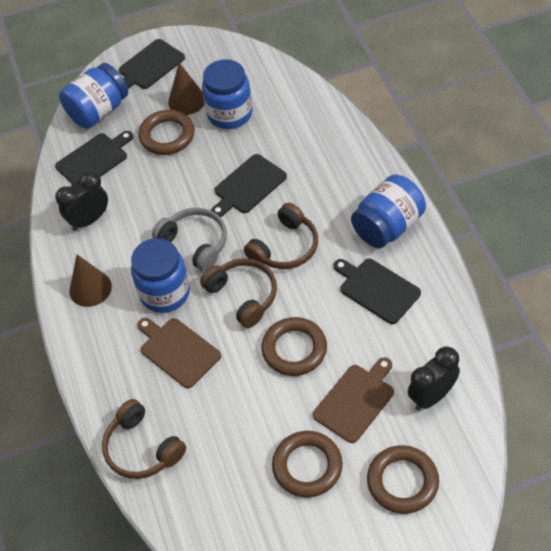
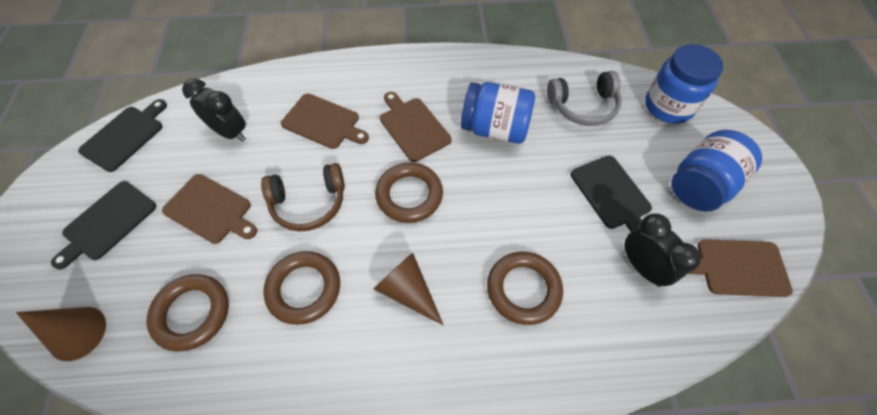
black cutting board: 4 -> 3
blue jar: 4 -> 3
brown cutting board: 2 -> 4
brown headphones: 3 -> 1

